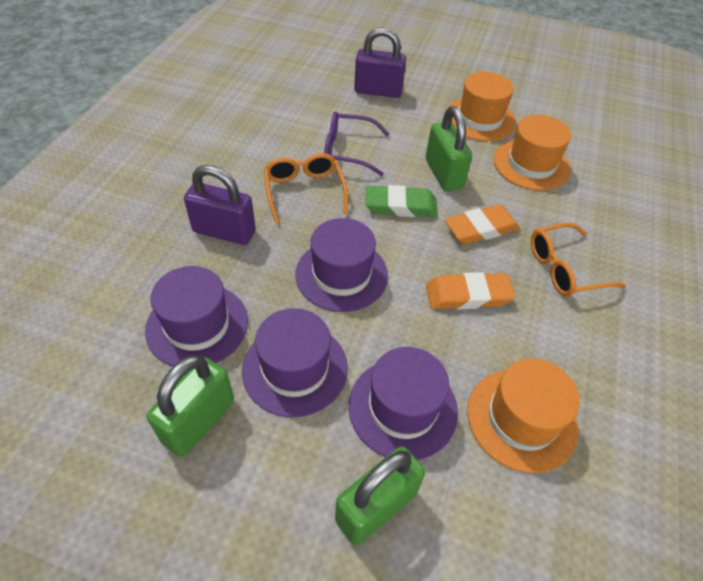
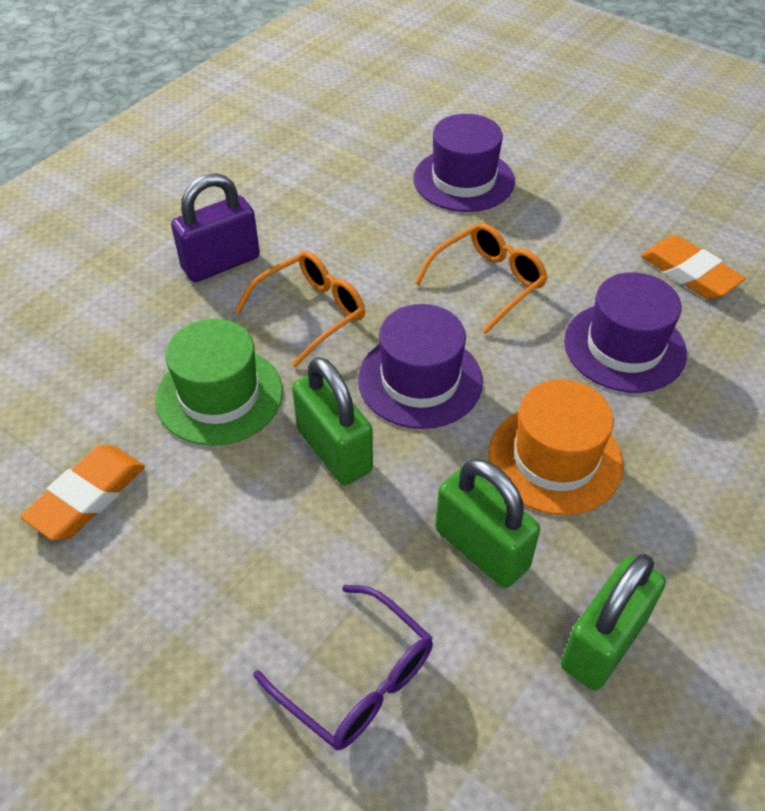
green eraser: 1 -> 0
green hat: 0 -> 1
orange hat: 3 -> 1
purple hat: 4 -> 3
purple padlock: 2 -> 1

